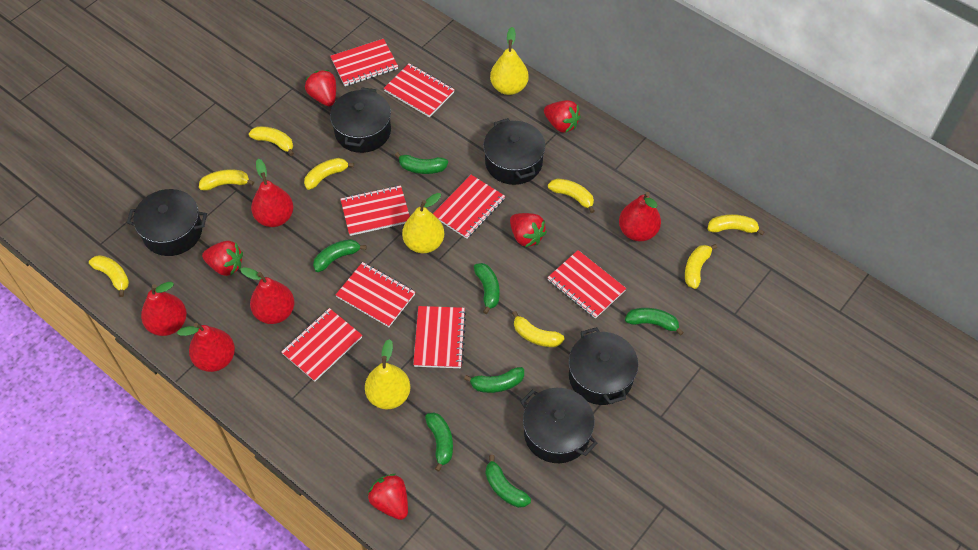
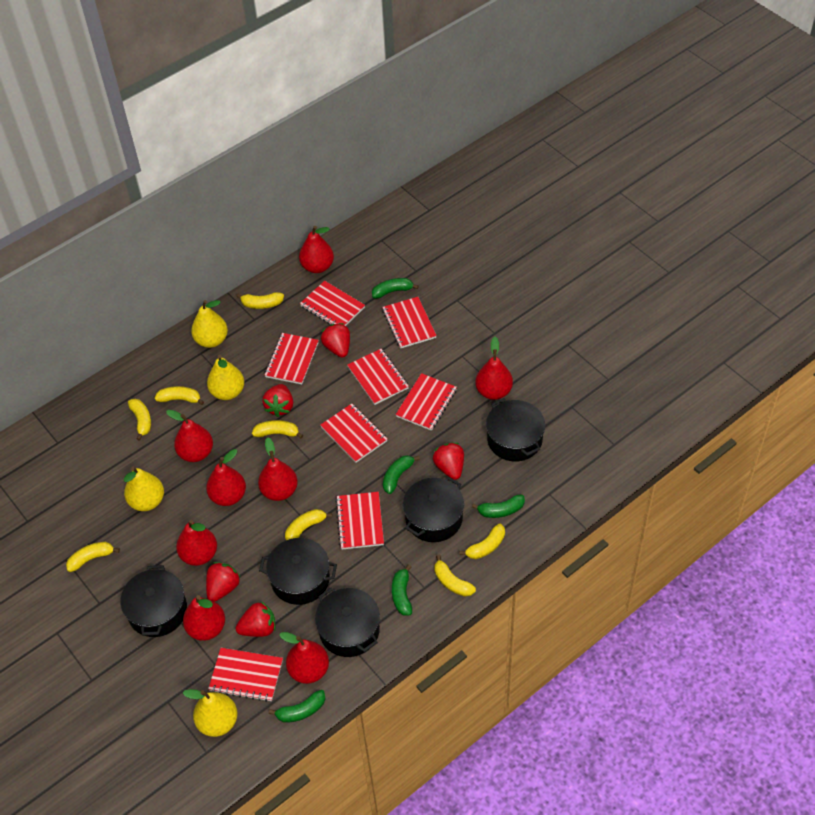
green banana: 7 -> 5
red pear: 5 -> 8
yellow pear: 3 -> 4

